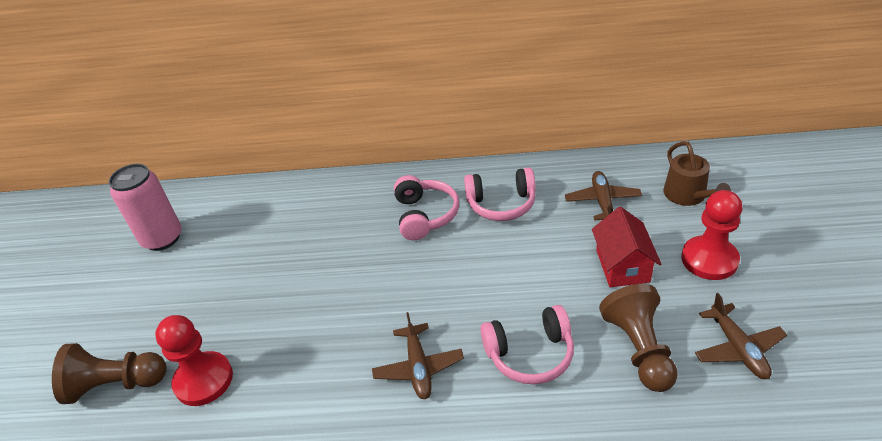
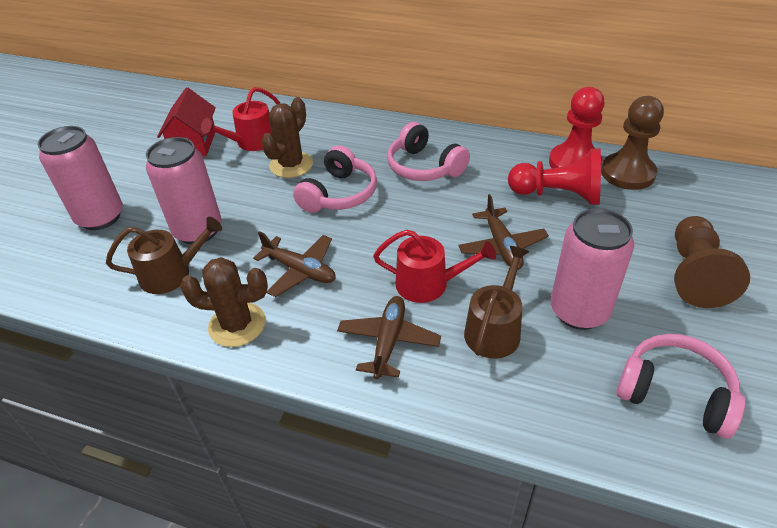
brown cactus: 0 -> 2
brown watering can: 1 -> 2
pink can: 1 -> 3
red watering can: 0 -> 2

